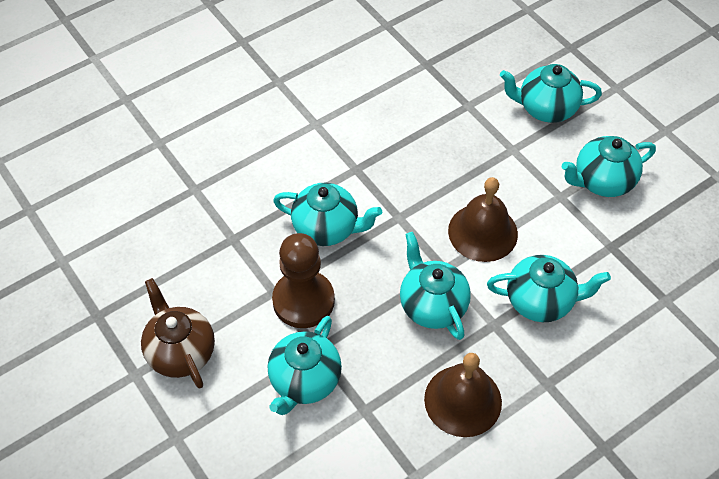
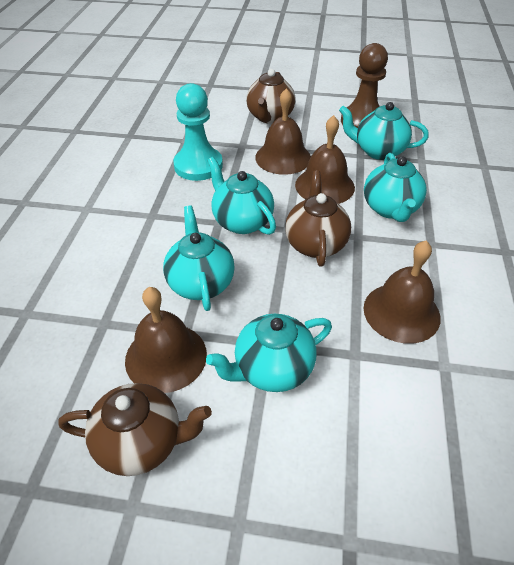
brown bell: 2 -> 4
brown teapot: 1 -> 3
turquoise pawn: 0 -> 1
turquoise teapot: 6 -> 5

